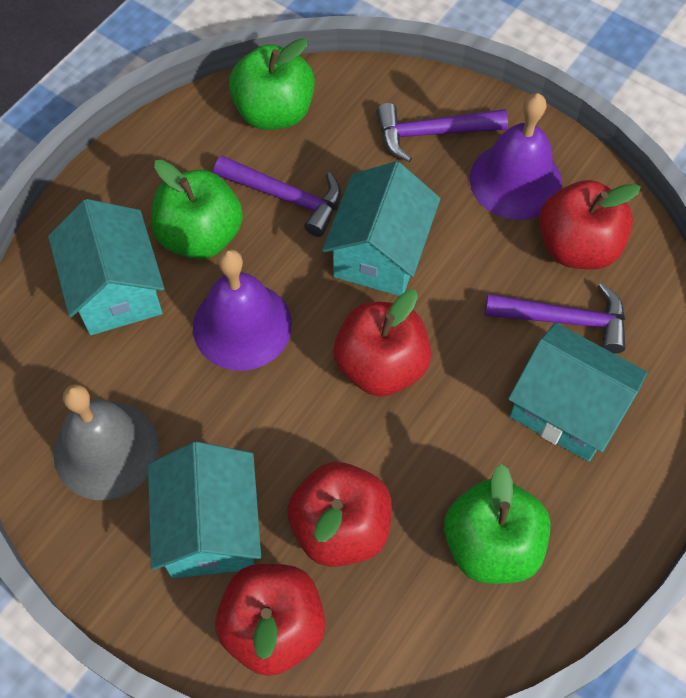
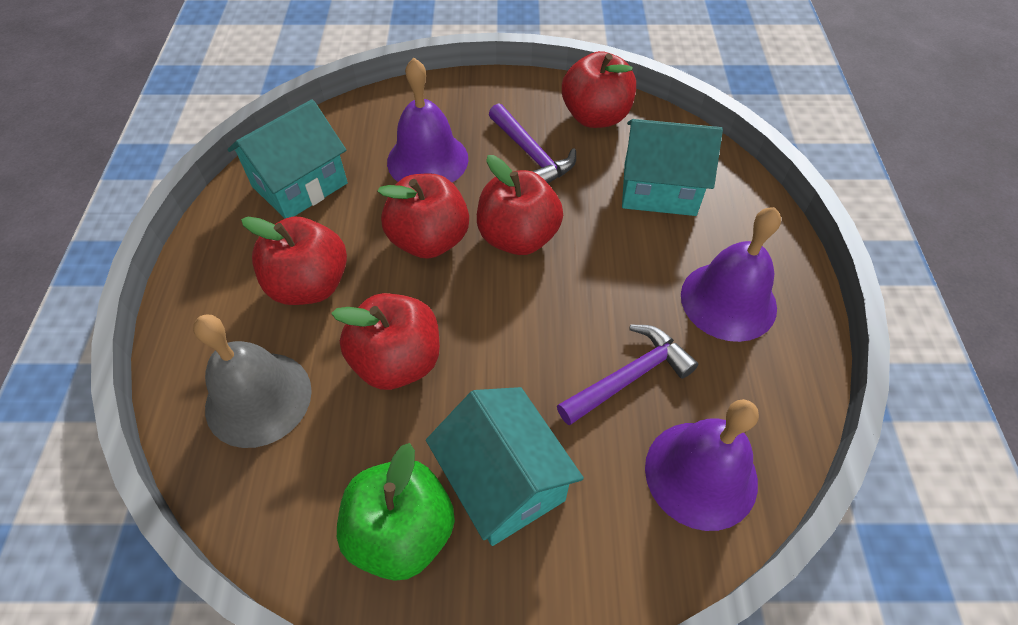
green apple: 3 -> 1
purple bell: 2 -> 3
purple hammer: 3 -> 2
red apple: 4 -> 5
turquoise house: 4 -> 3

